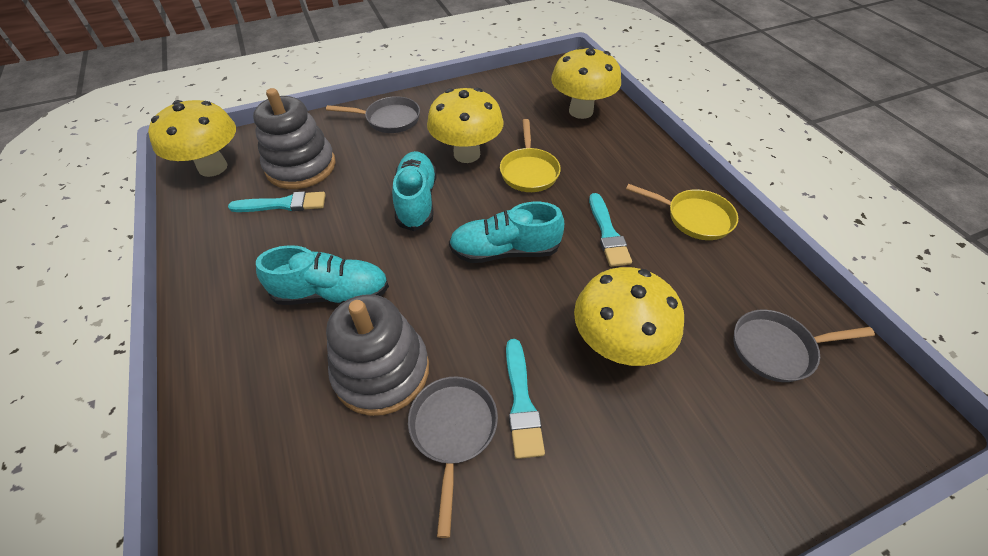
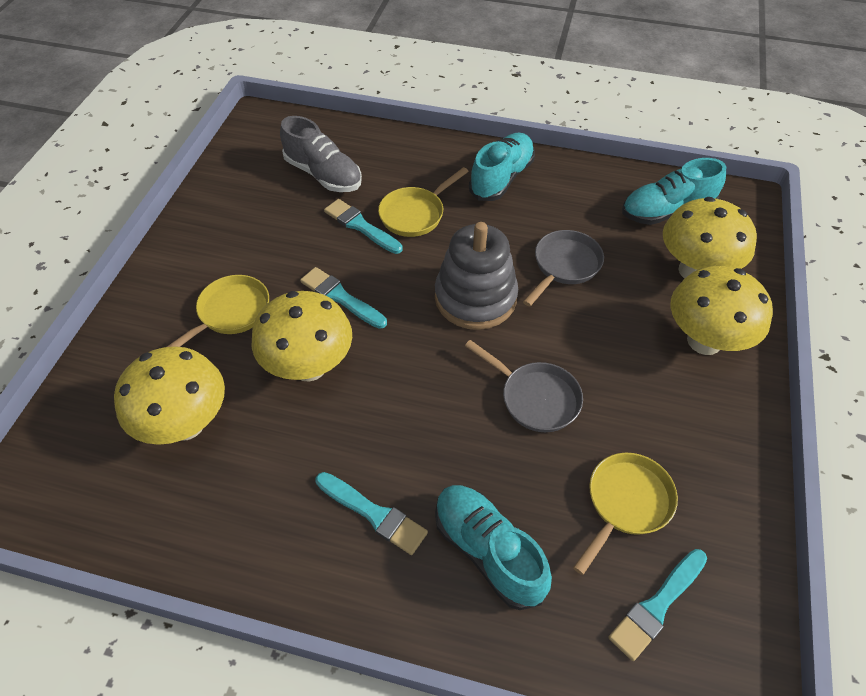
grey pan: 3 -> 2
grey shoe: 0 -> 1
grey stacking toy: 2 -> 1
turquoise brush: 3 -> 4
yellow pan: 2 -> 3

